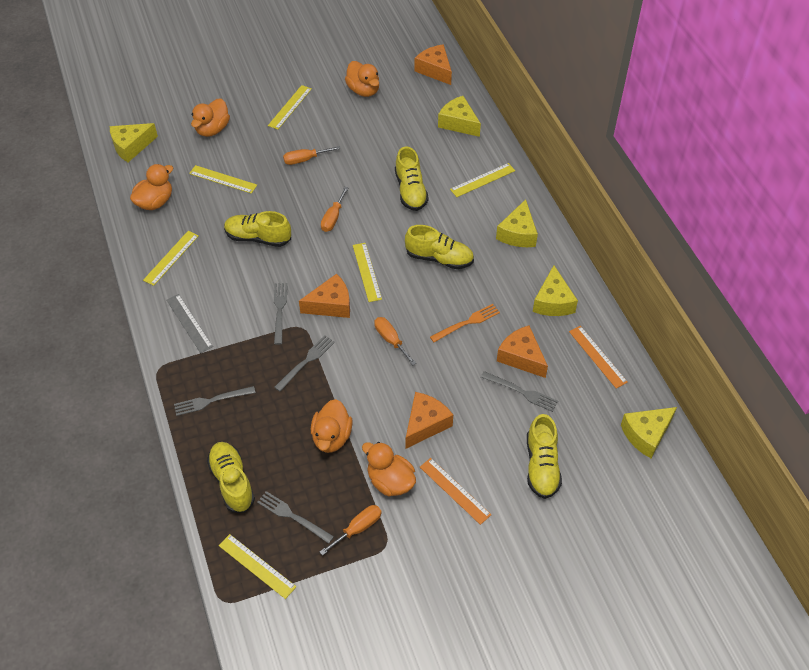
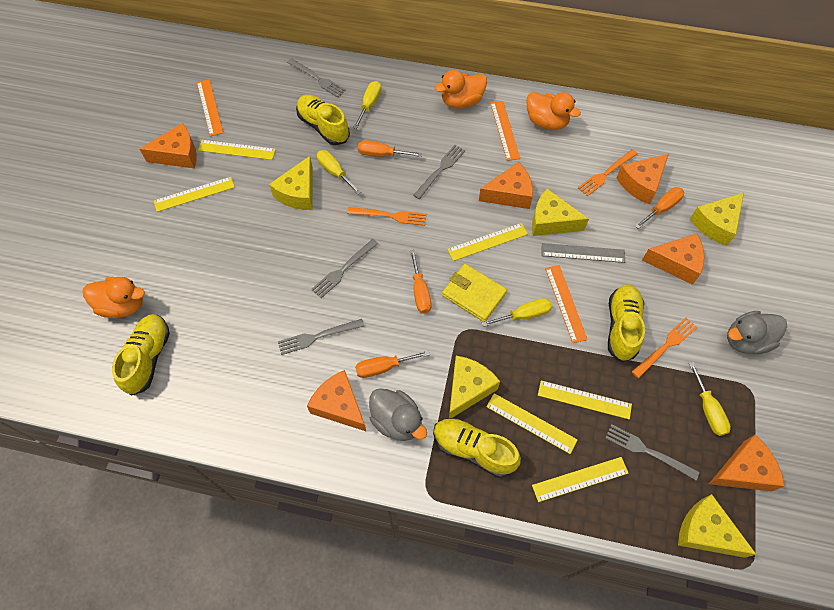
grey duck: 0 -> 2
orange cheese: 4 -> 6
orange duck: 5 -> 3
orange fork: 1 -> 3
orange ruler: 2 -> 3
yellow screwdriver: 0 -> 4
yellow shoe: 5 -> 4
yellow wallet: 0 -> 1

